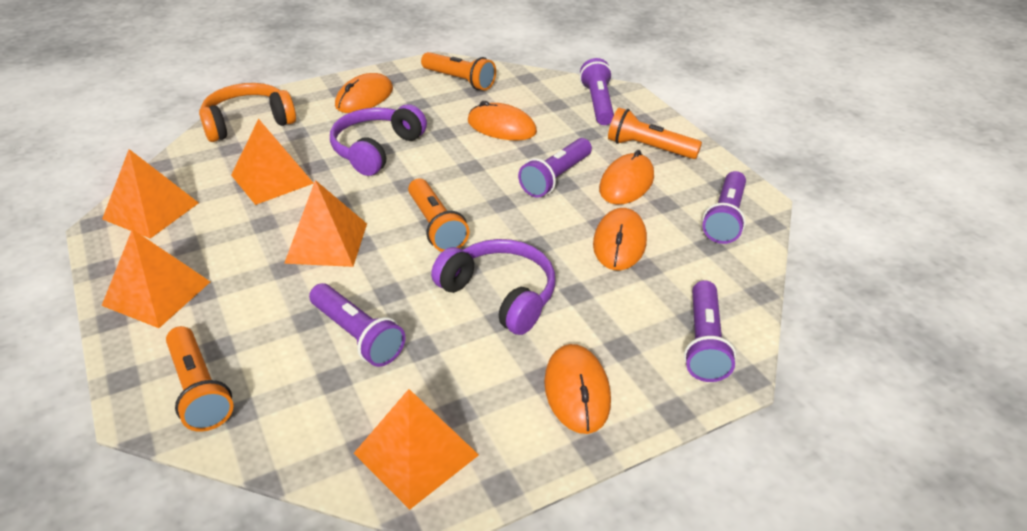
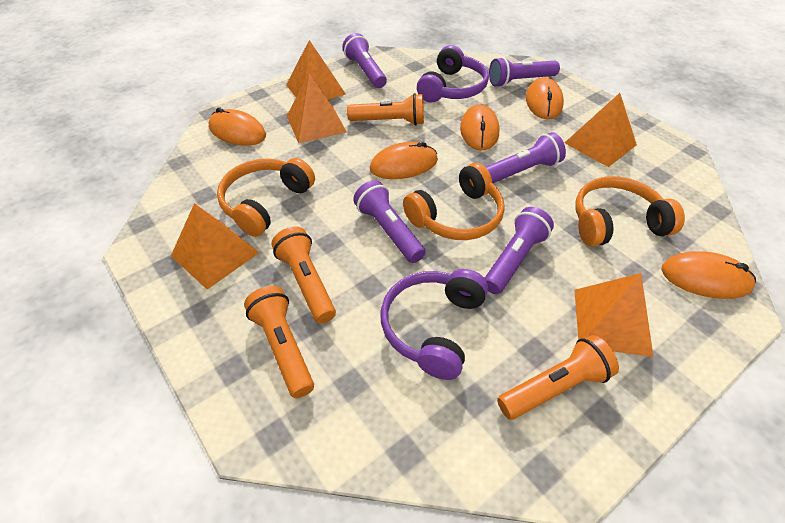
orange headphones: 1 -> 3

